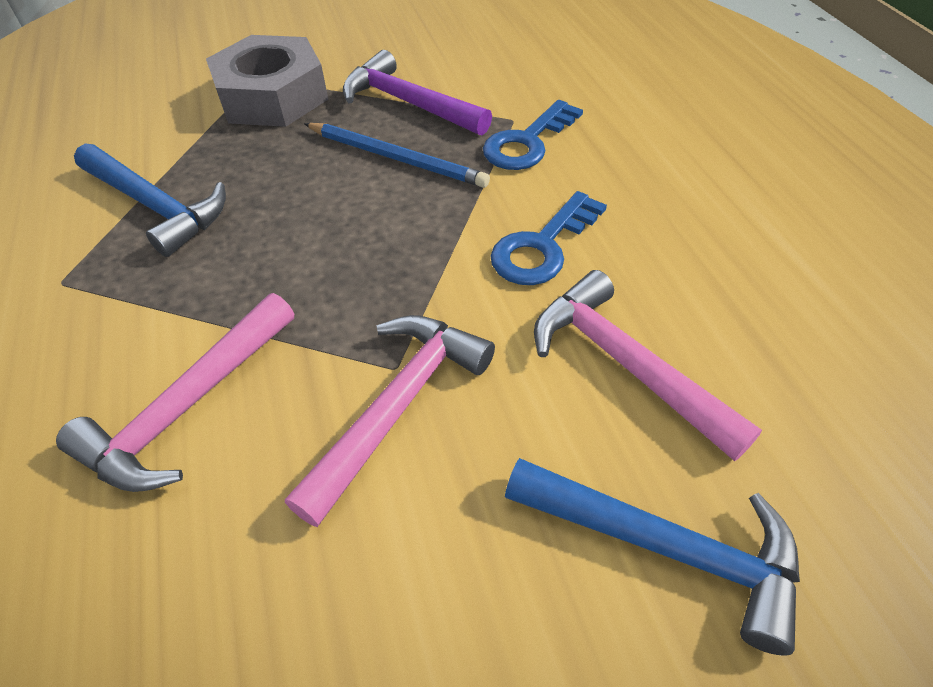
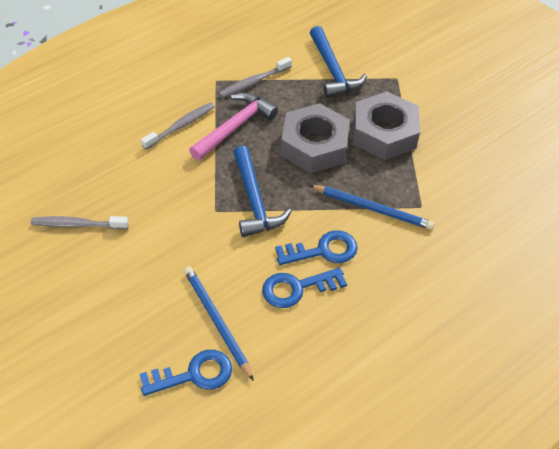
blue key: 2 -> 3
blue pencil: 1 -> 2
grey nut: 1 -> 2
grey toothbrush: 0 -> 3
pink hammer: 3 -> 1
purple hammer: 1 -> 0

